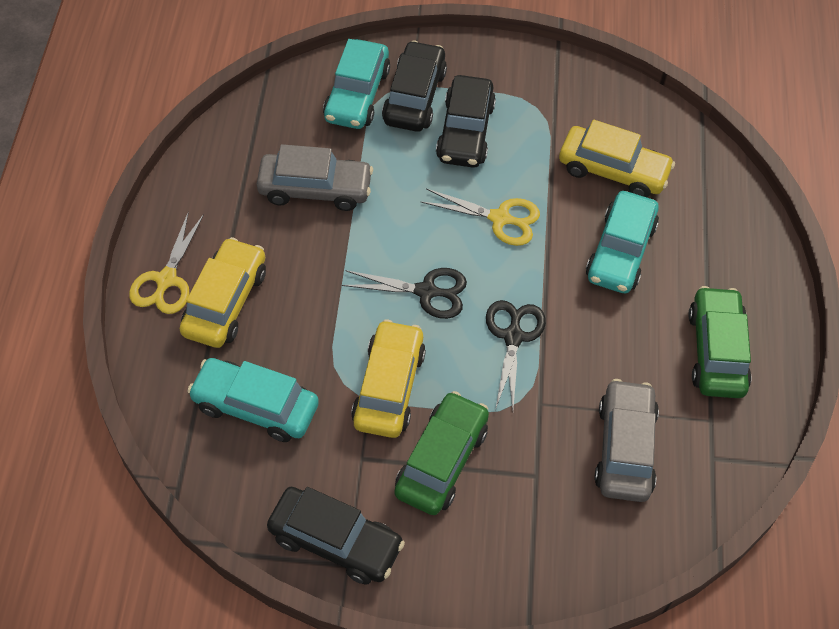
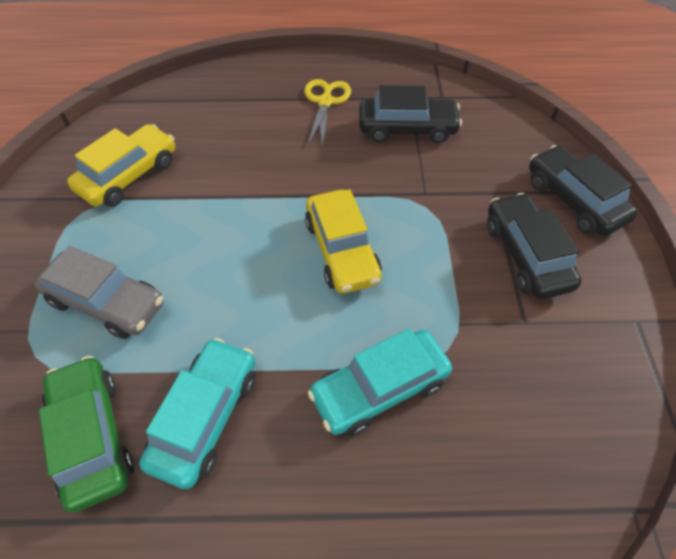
black scissors: 2 -> 0
green car: 2 -> 1
grey car: 2 -> 1
turquoise car: 3 -> 2
yellow car: 3 -> 2
yellow scissors: 2 -> 1

